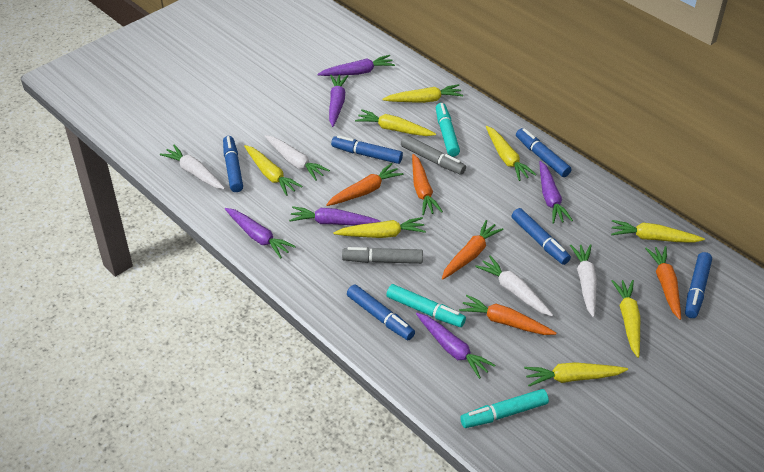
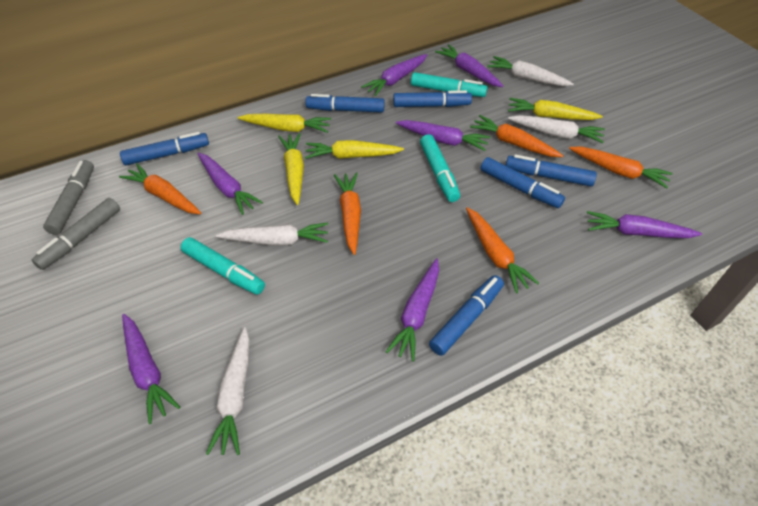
purple carrot: 6 -> 7
yellow carrot: 8 -> 4

